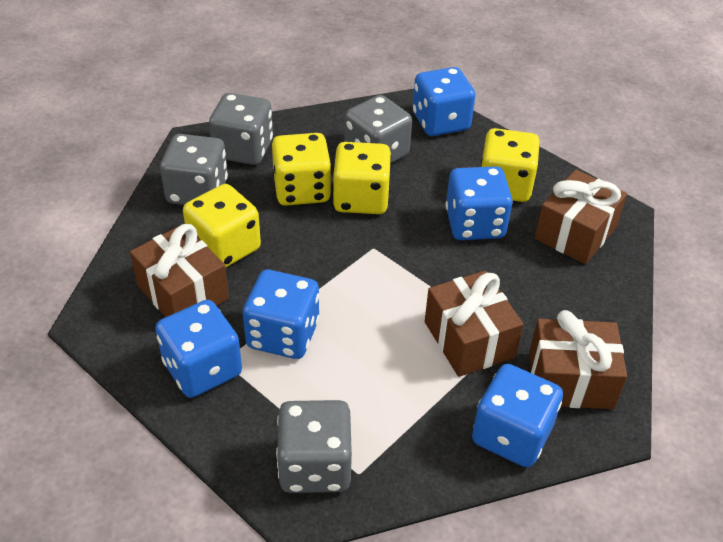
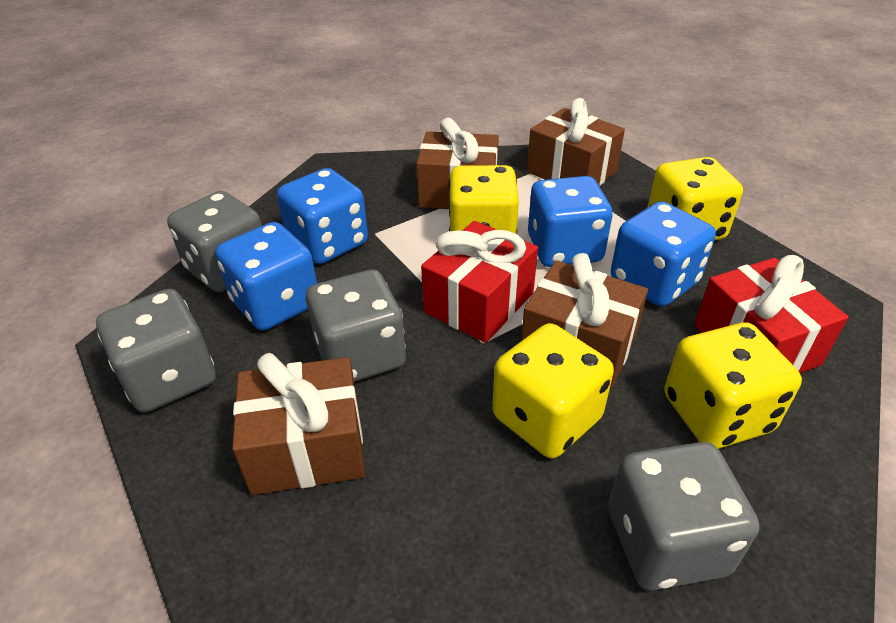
blue dice: 5 -> 4
red gift: 0 -> 2

